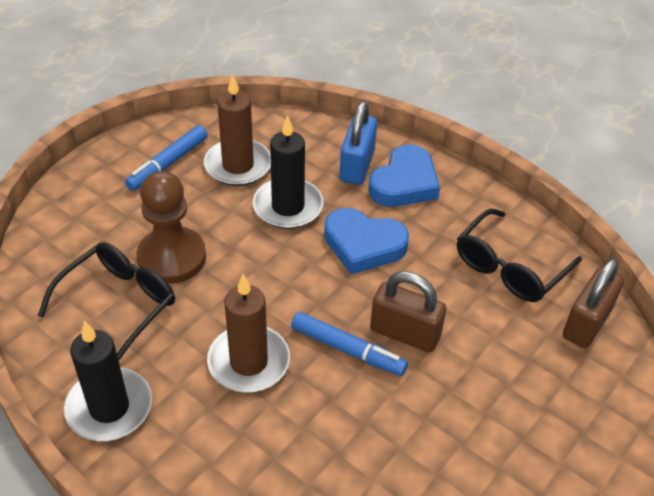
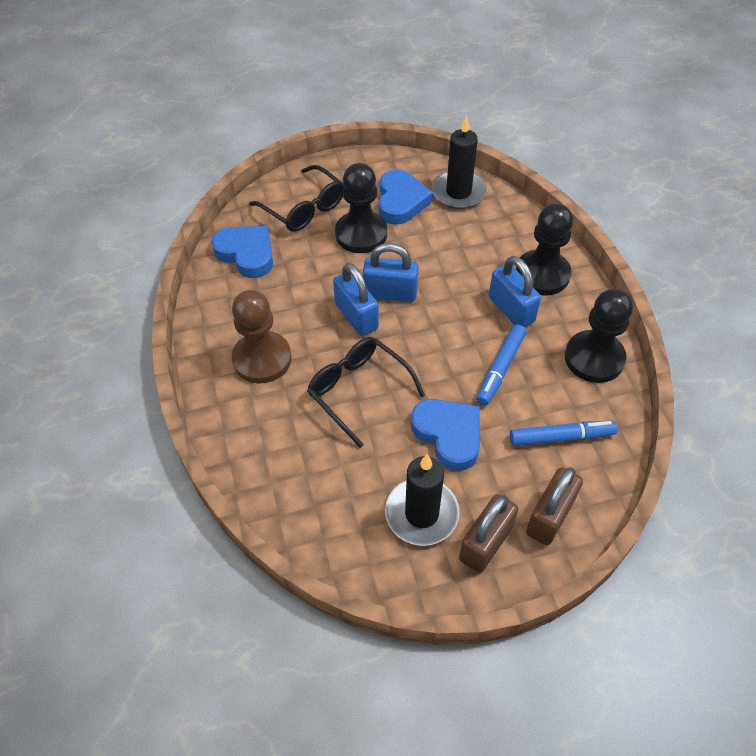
black pawn: 0 -> 3
blue heart: 2 -> 3
blue padlock: 1 -> 3
brown candle: 2 -> 0

